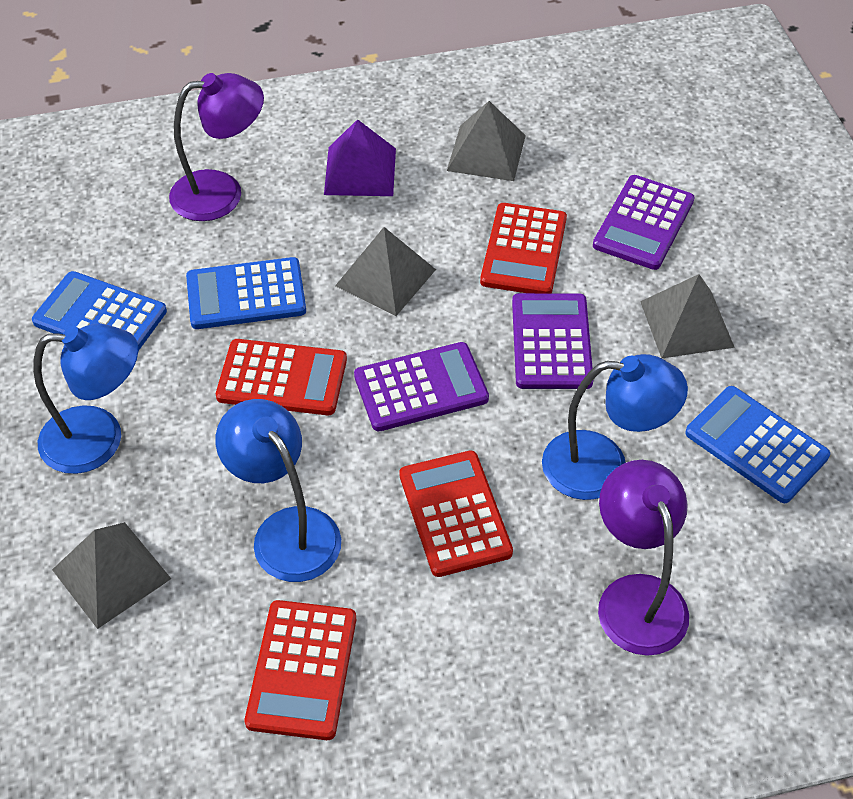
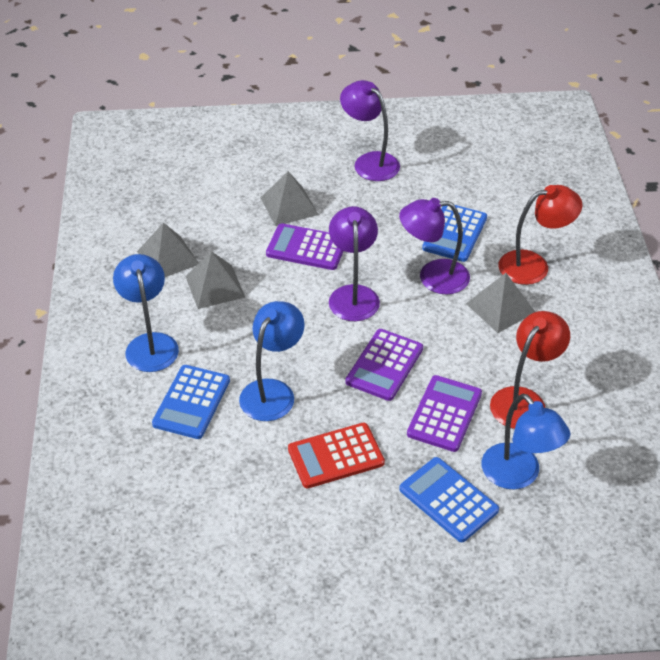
purple lamp: 2 -> 3
purple pyramid: 1 -> 0
red calculator: 4 -> 1
red lamp: 0 -> 2

